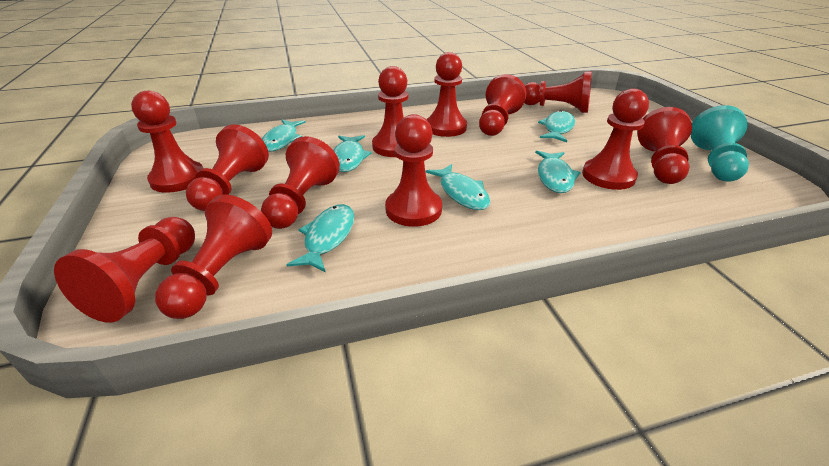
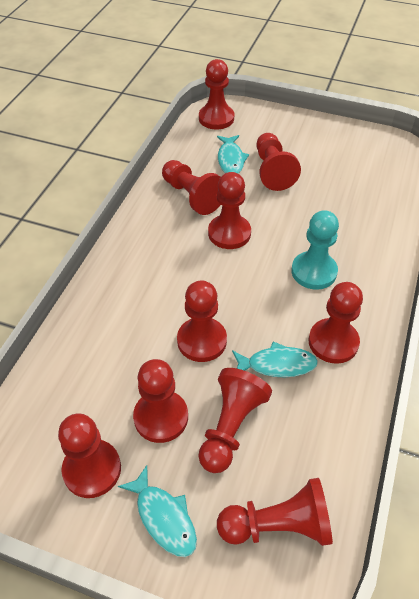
red pawn: 12 -> 10
turquoise fish: 6 -> 3

